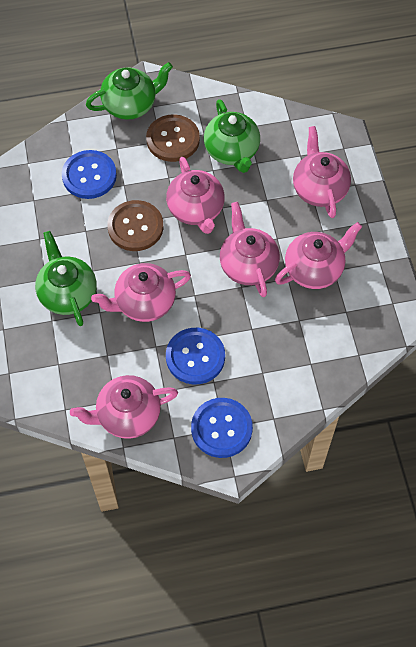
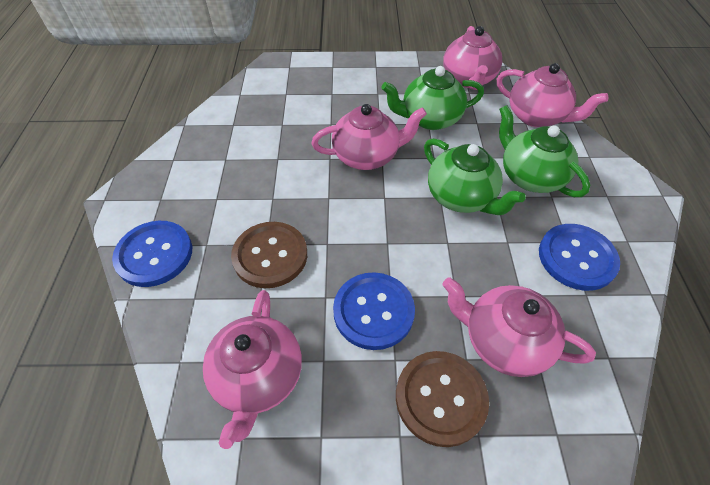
pink teapot: 6 -> 5

